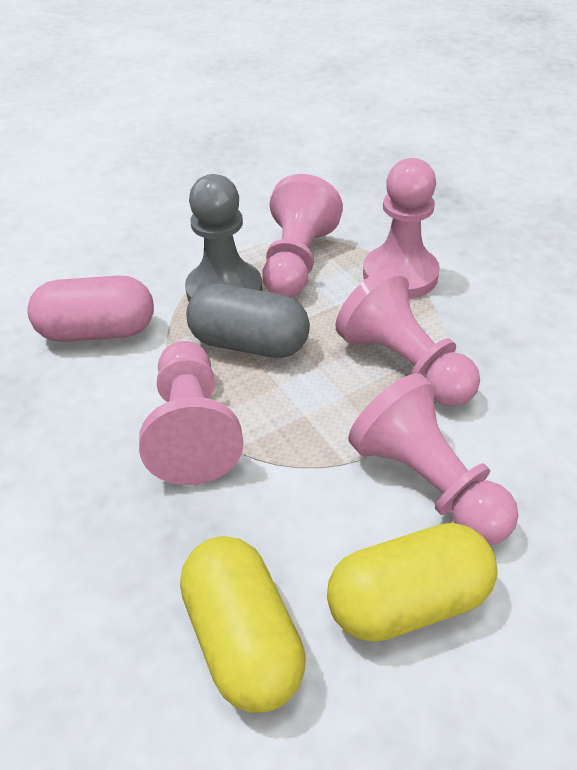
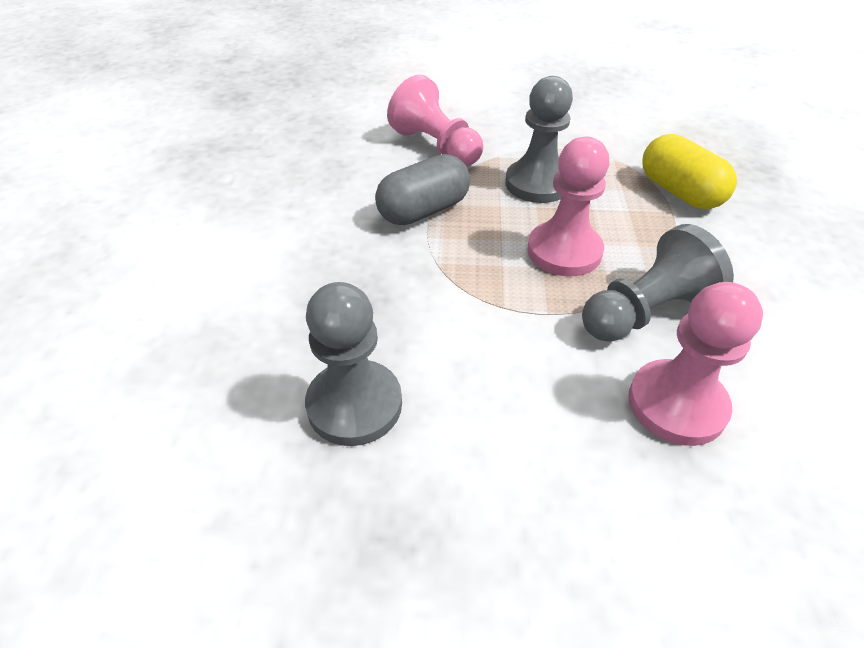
grey pawn: 1 -> 3
pink capsule: 1 -> 0
pink pawn: 5 -> 3
yellow capsule: 2 -> 1

